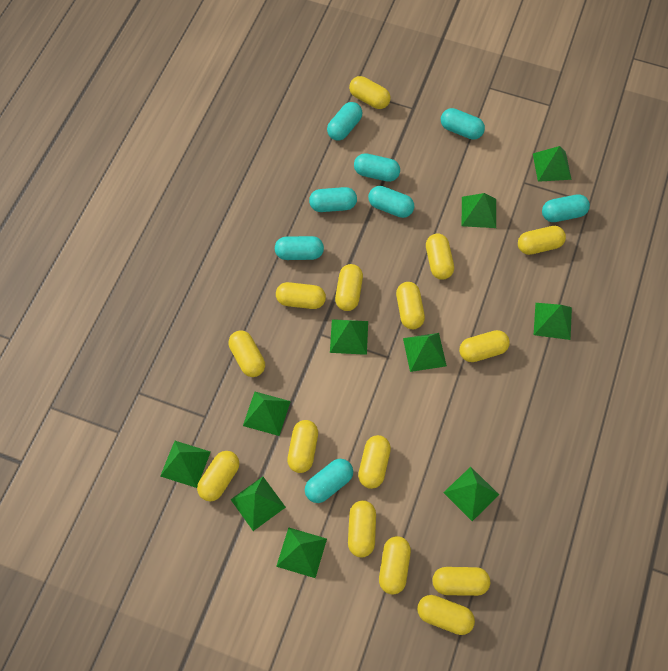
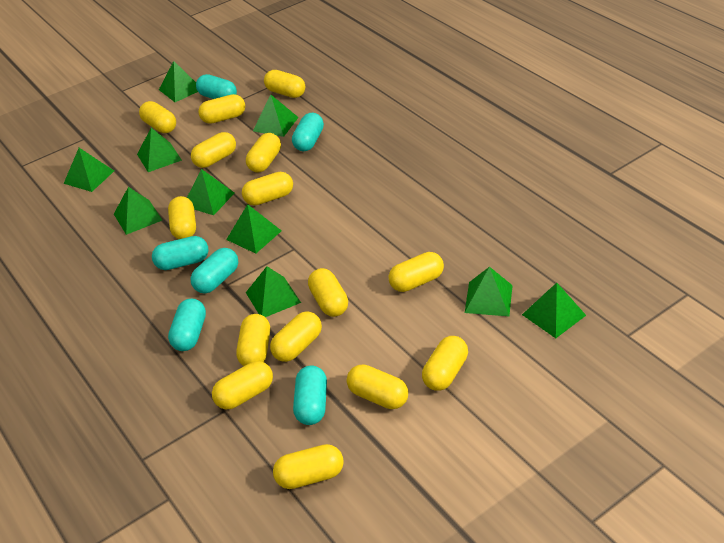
turquoise capsule: 8 -> 6

